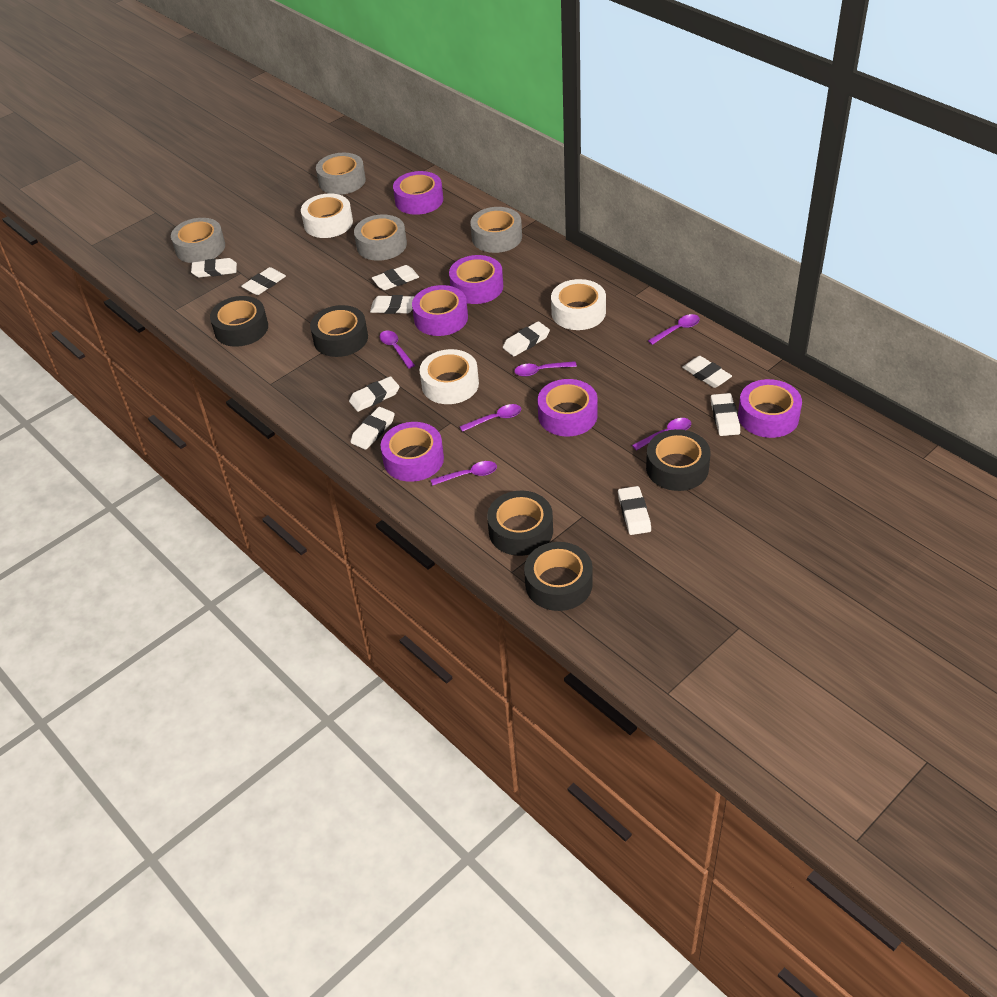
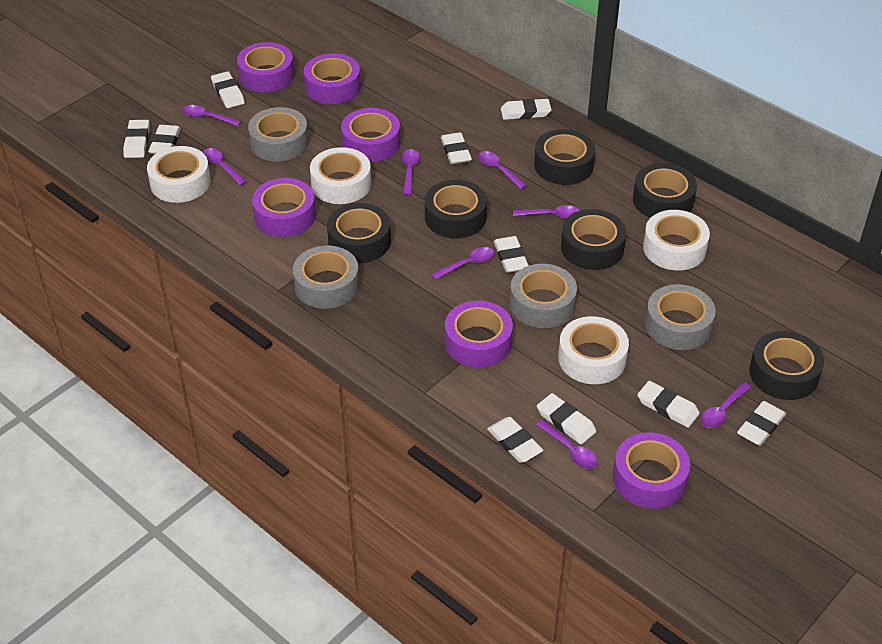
black tape: 5 -> 6
purple spoon: 6 -> 8
white tape: 3 -> 4

